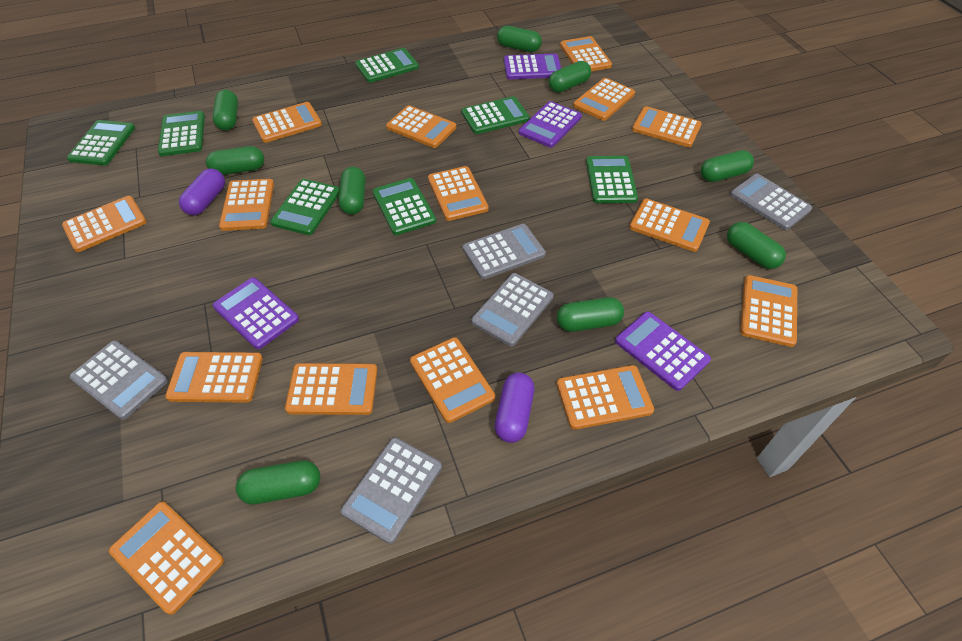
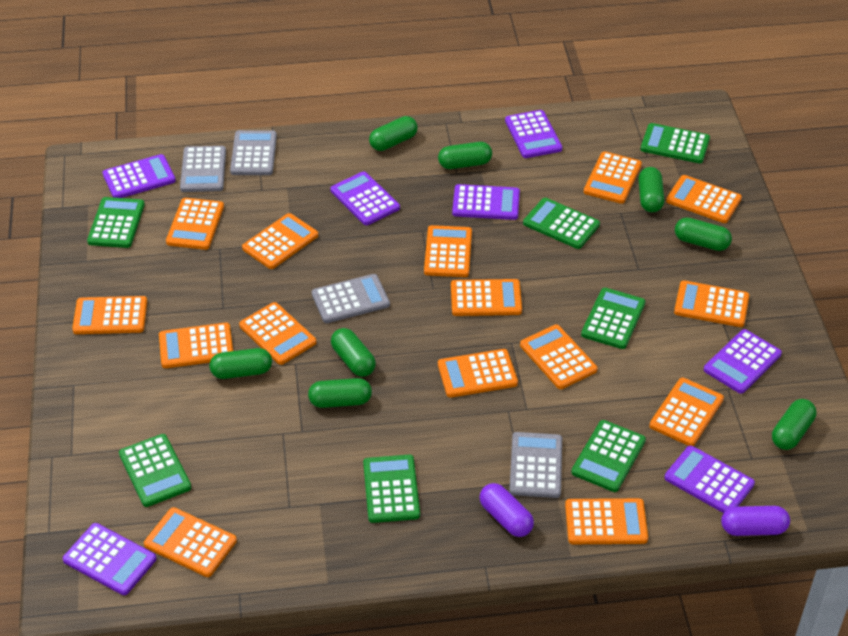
green capsule: 9 -> 8
grey calculator: 5 -> 4
purple calculator: 4 -> 7

